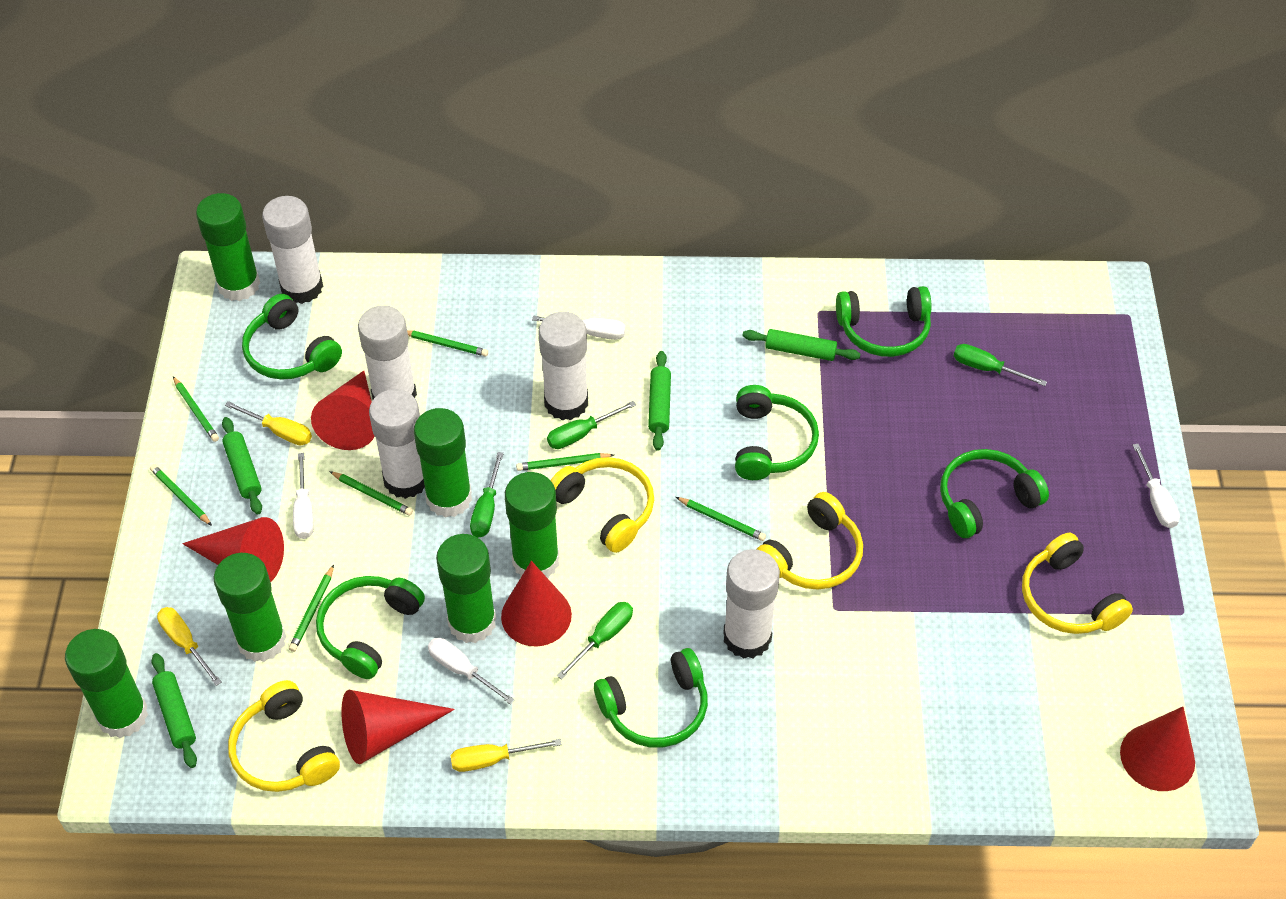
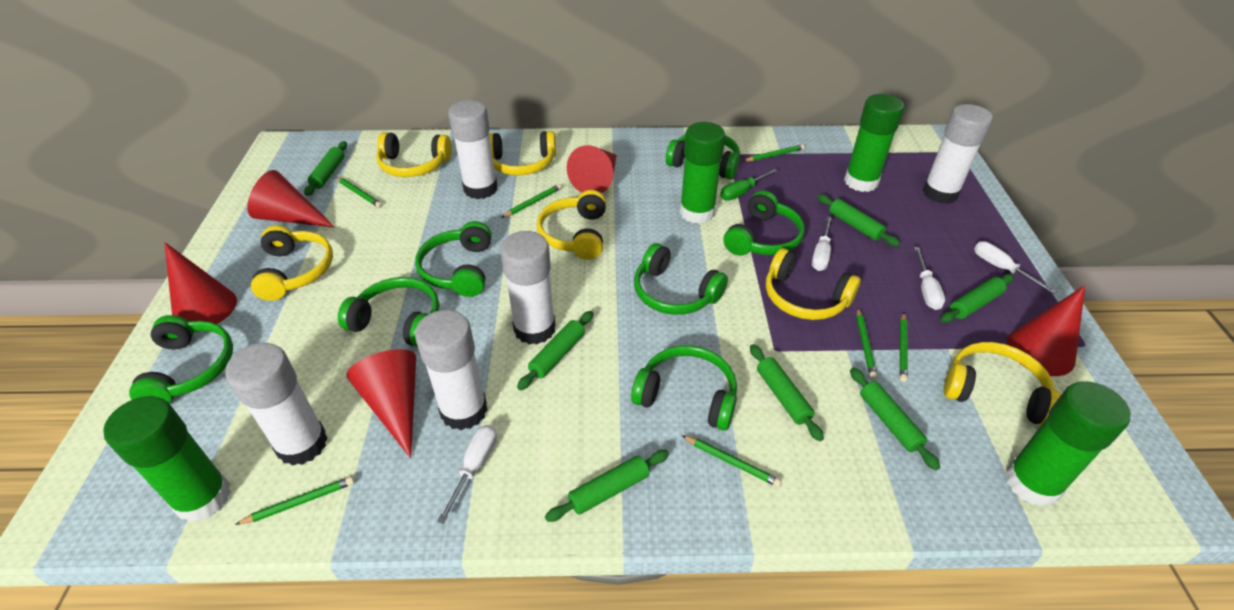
green glue stick: 6 -> 4
green headphones: 6 -> 7
green rolling pin: 4 -> 7
green screwdriver: 4 -> 1
yellow headphones: 4 -> 6
yellow screwdriver: 3 -> 0

